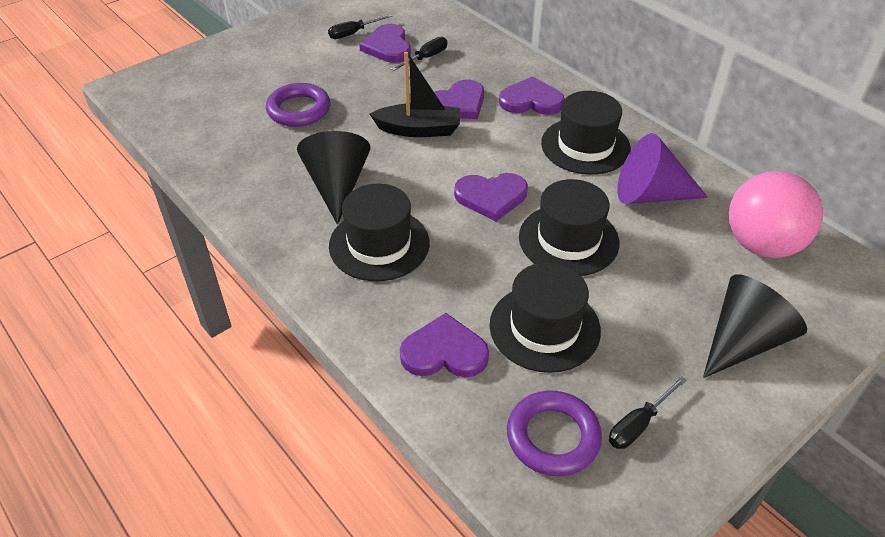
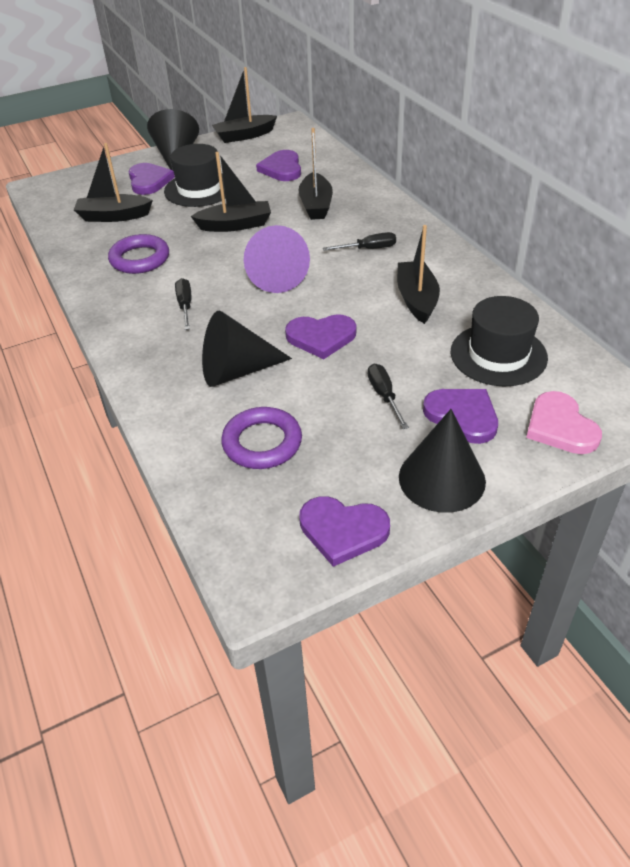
black boat: 1 -> 5
black cone: 2 -> 3
black hat: 4 -> 2
pink ball: 1 -> 0
pink heart: 0 -> 1

